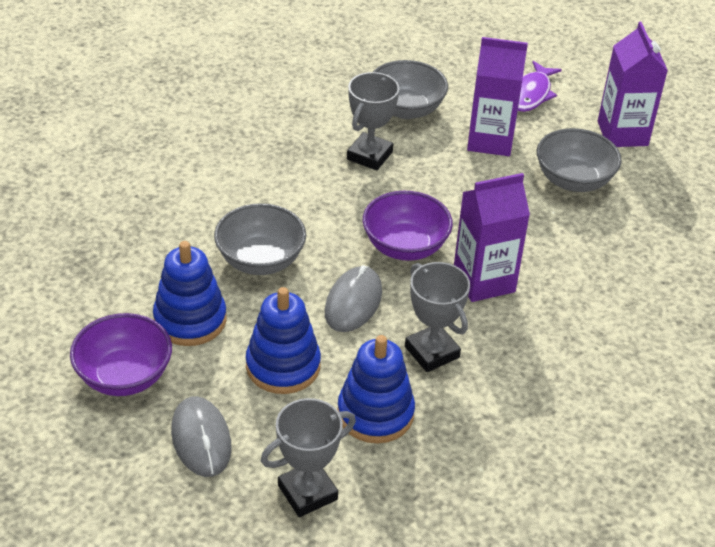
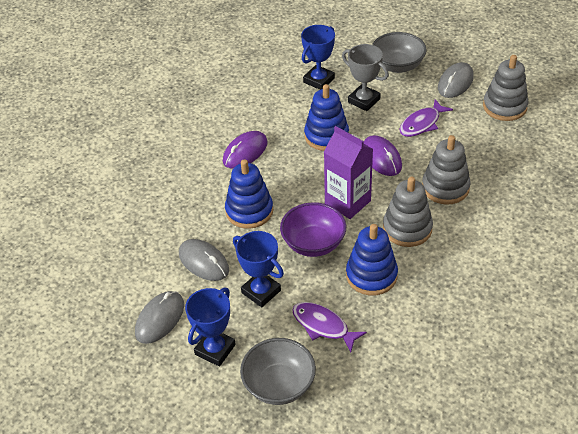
blue trophy: 0 -> 3
grey bowl: 3 -> 2
grey mouse: 2 -> 3
grey stacking toy: 0 -> 3
grey trophy: 3 -> 1
purple bowl: 2 -> 1
purple carton: 3 -> 1
purple fish: 1 -> 2
purple mouse: 0 -> 2

